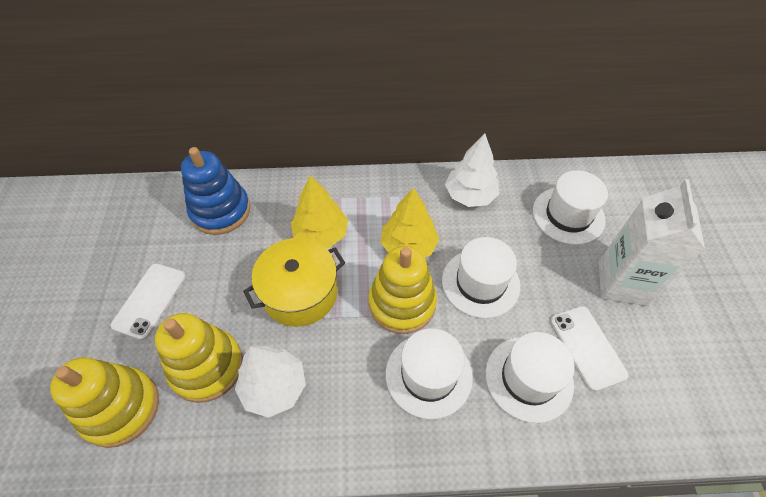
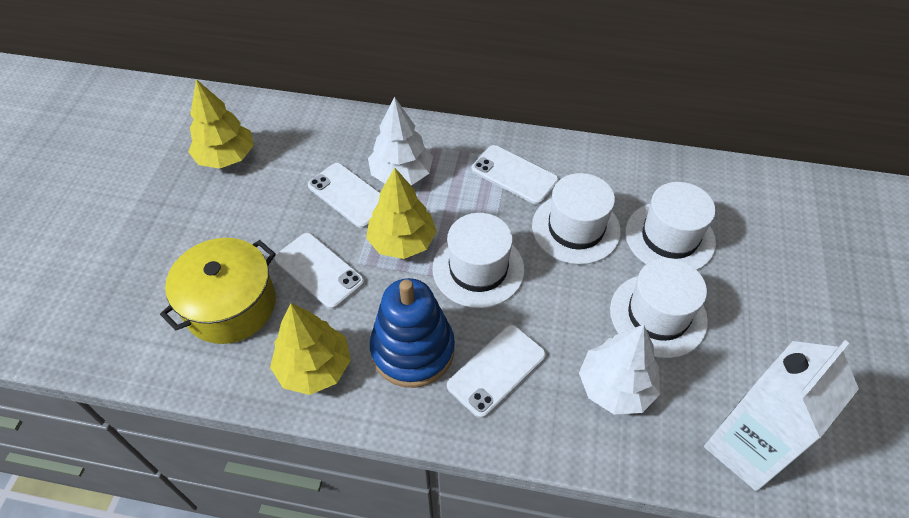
white phone: 2 -> 4
yellow stacking toy: 3 -> 0
yellow tree: 2 -> 3

